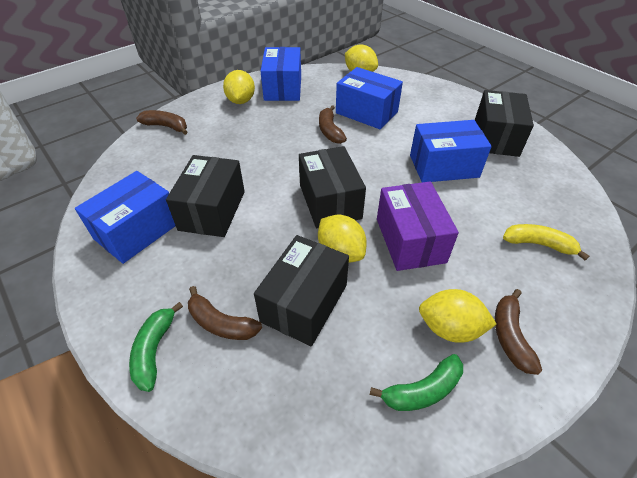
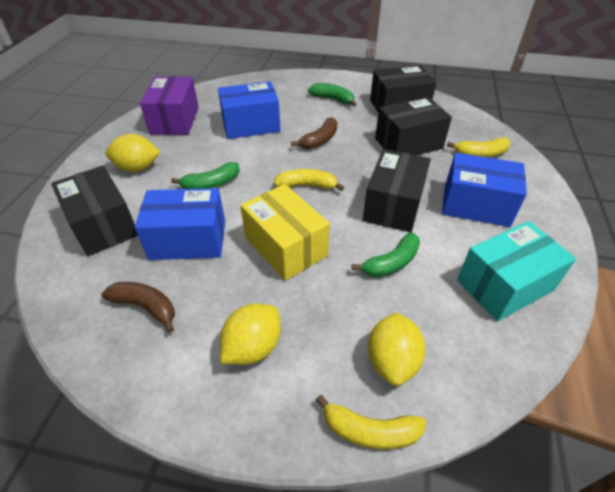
blue box: 4 -> 3
brown banana: 4 -> 2
green banana: 2 -> 3
turquoise box: 0 -> 1
yellow banana: 1 -> 3
yellow box: 0 -> 1
yellow lemon: 4 -> 3

